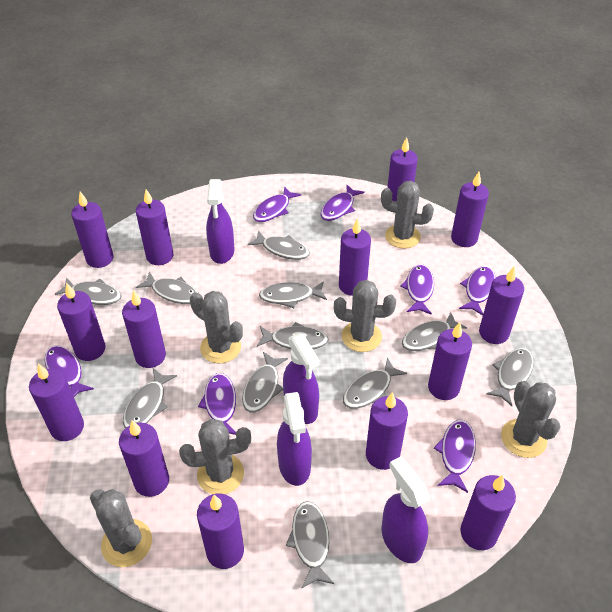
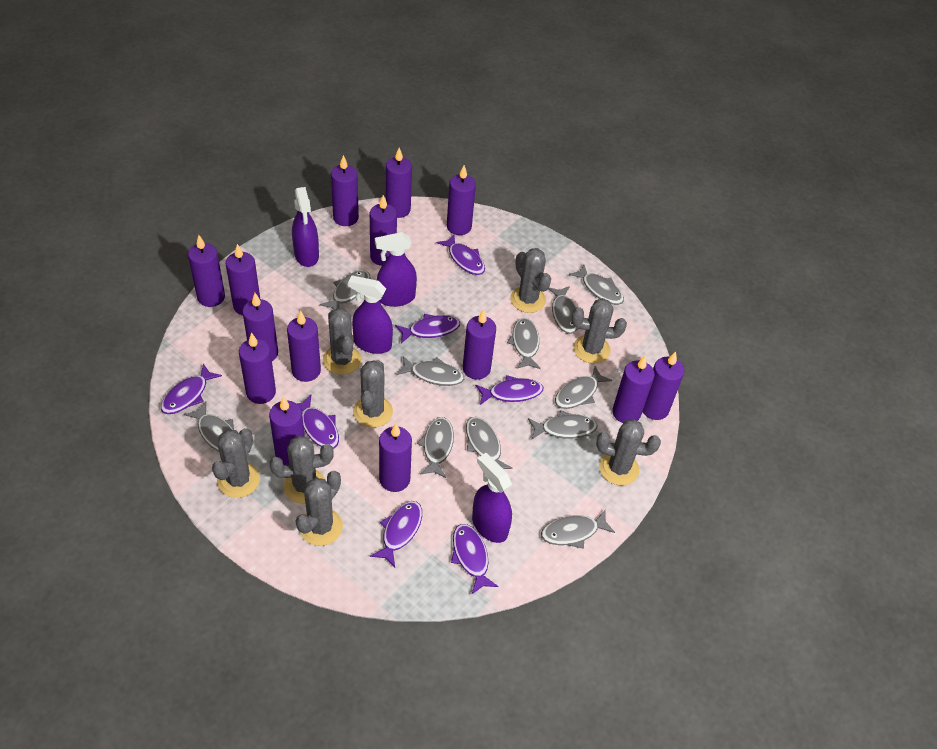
grey cactus: 6 -> 8

